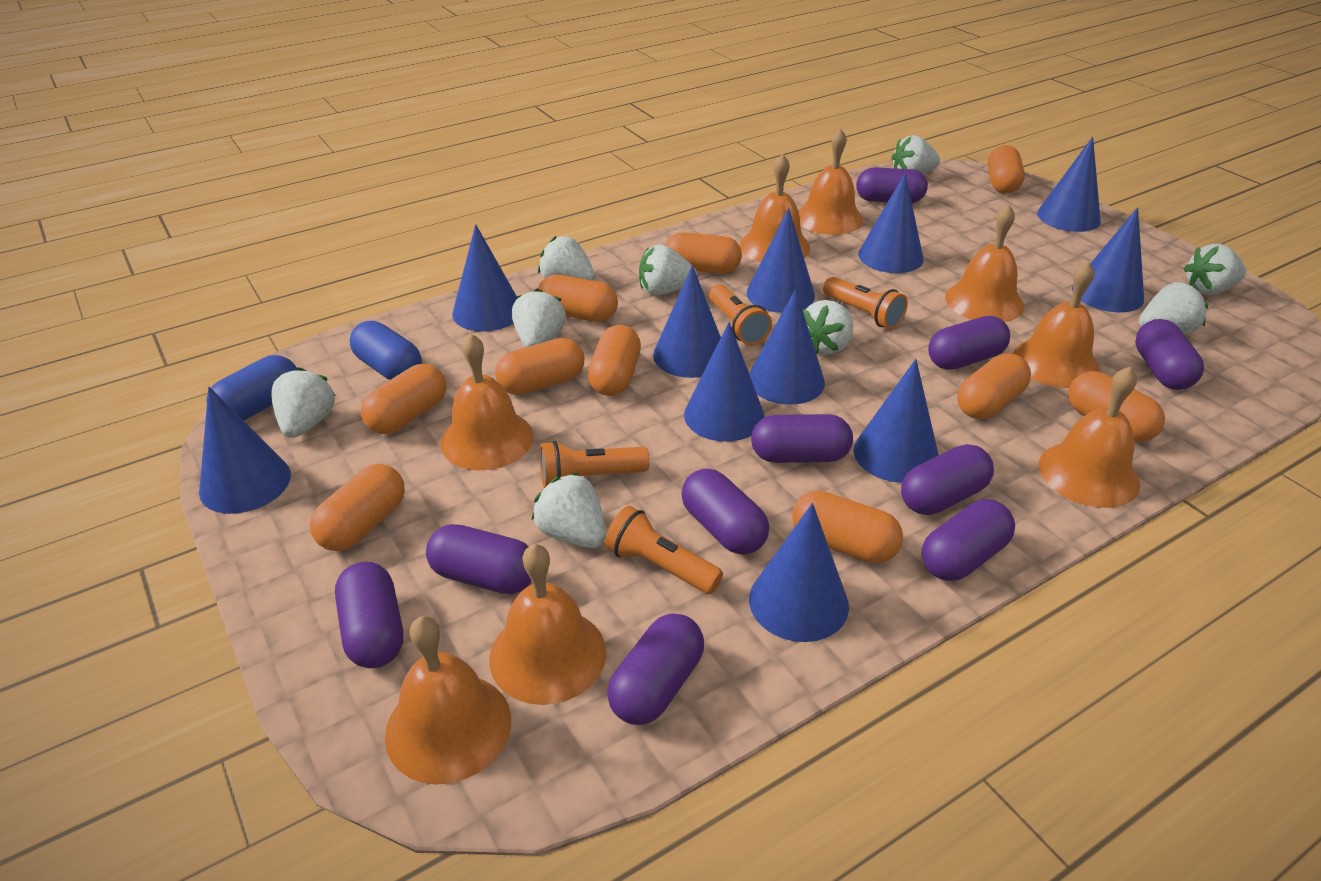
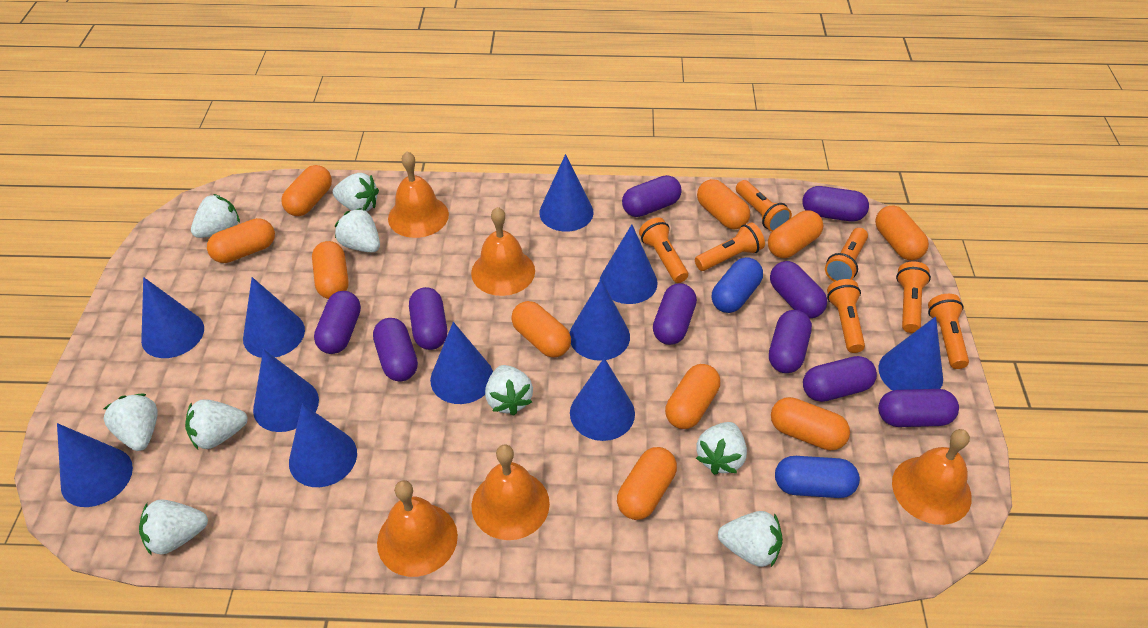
orange bell: 8 -> 5
orange flashlight: 4 -> 7

